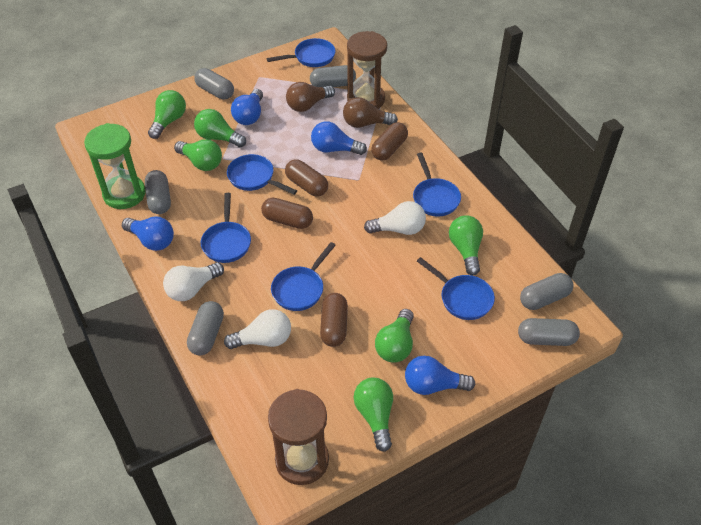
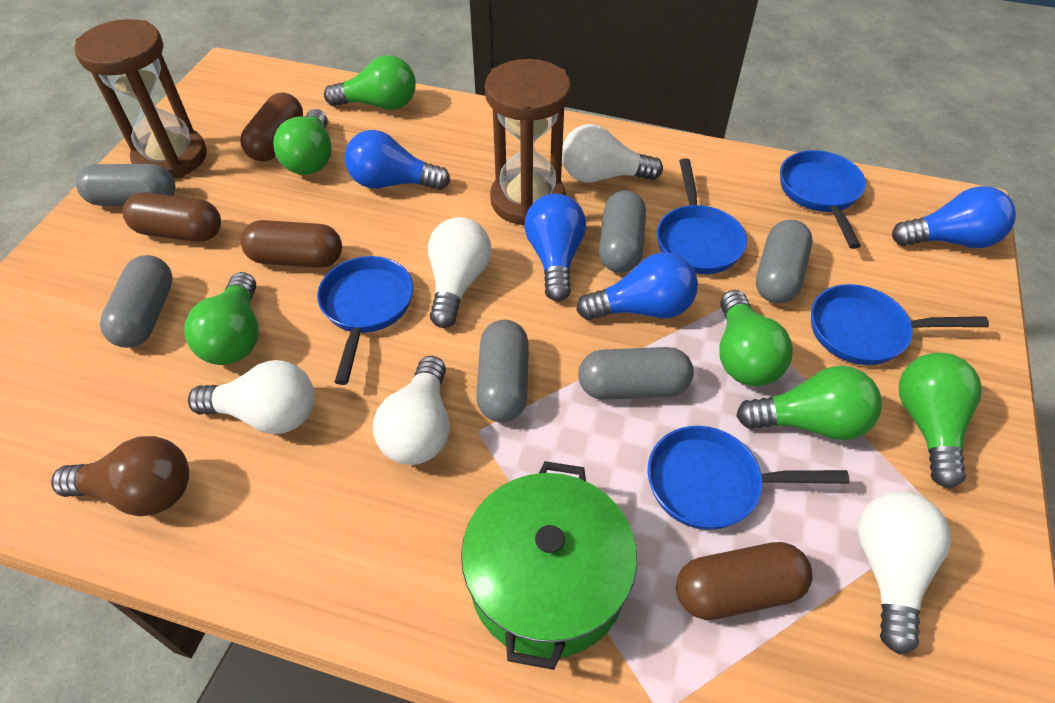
blue pan: 6 -> 5
brown light bulb: 2 -> 1
green hourglass: 1 -> 0
green pot: 0 -> 1
white light bulb: 3 -> 5

